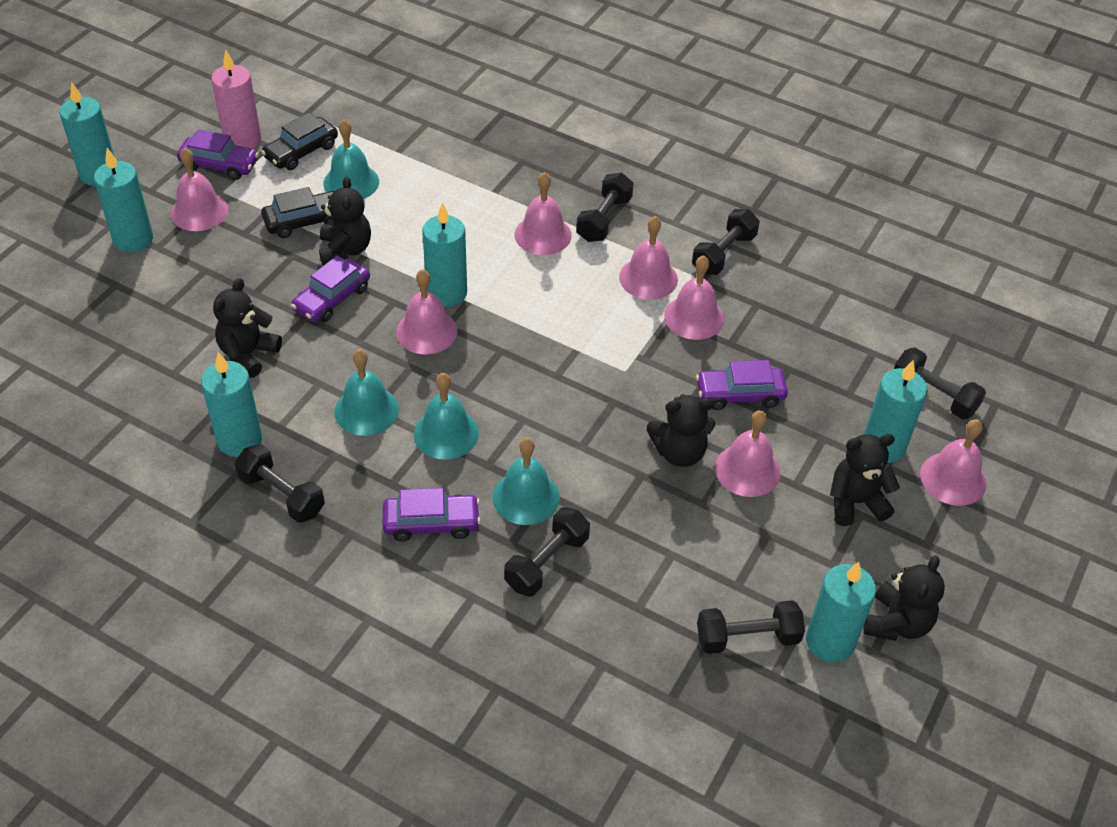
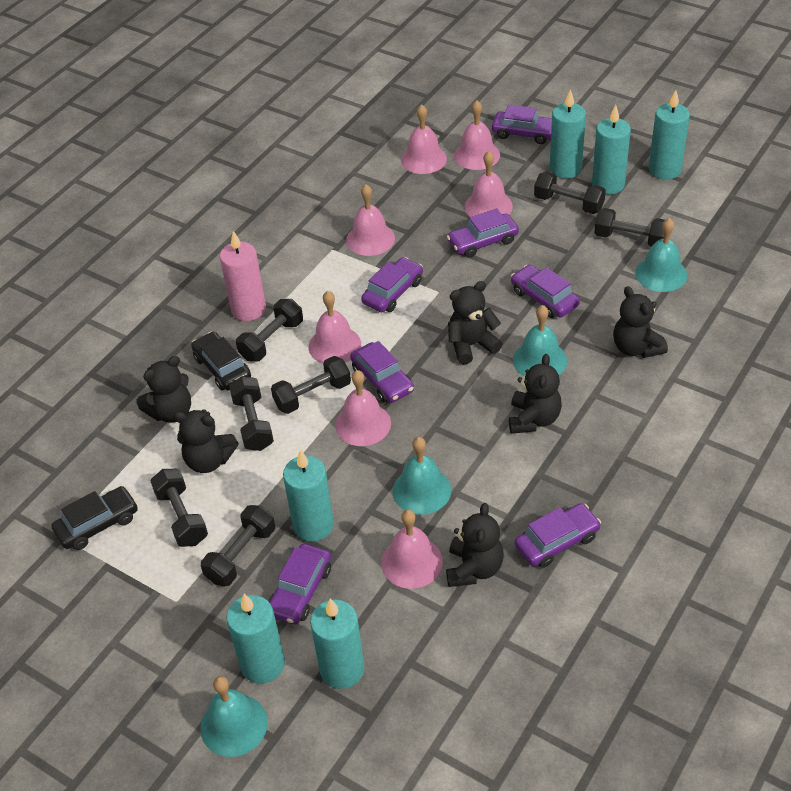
black dumbbell: 6 -> 7
black teddy bear: 5 -> 6
purple car: 4 -> 7

